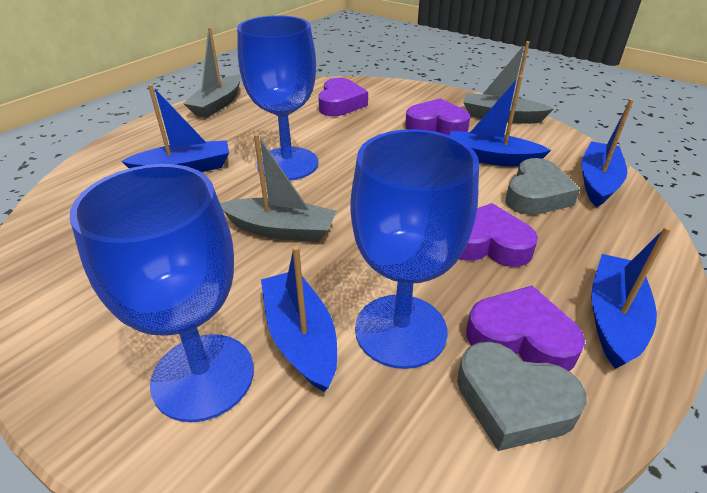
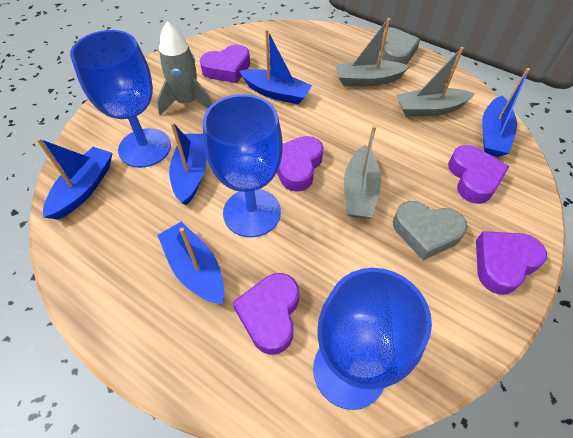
grey rocket: 0 -> 1
purple heart: 4 -> 5

